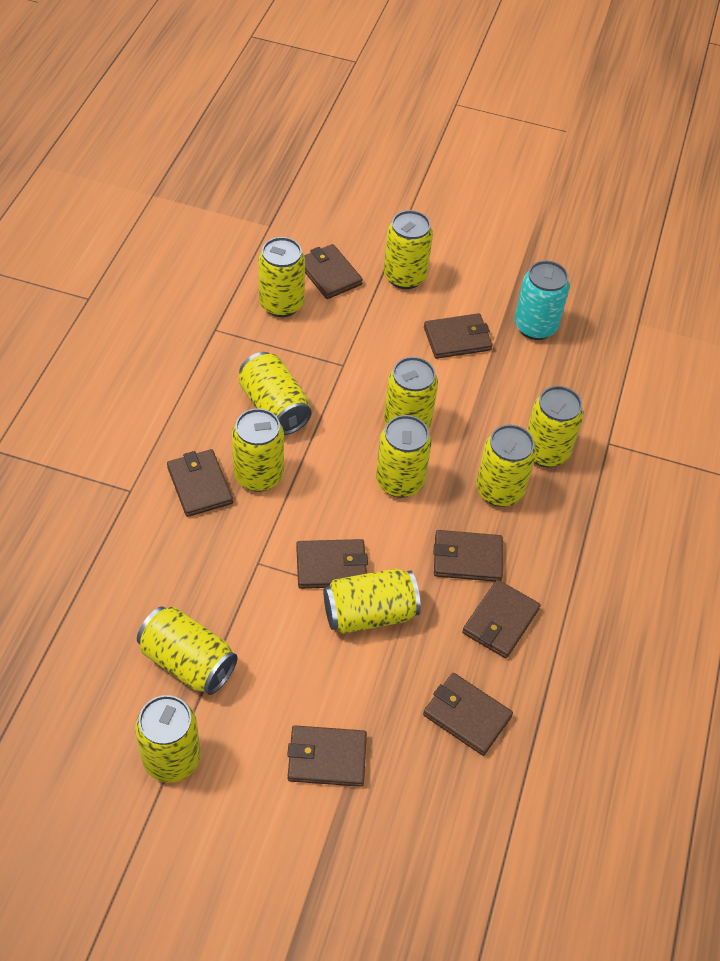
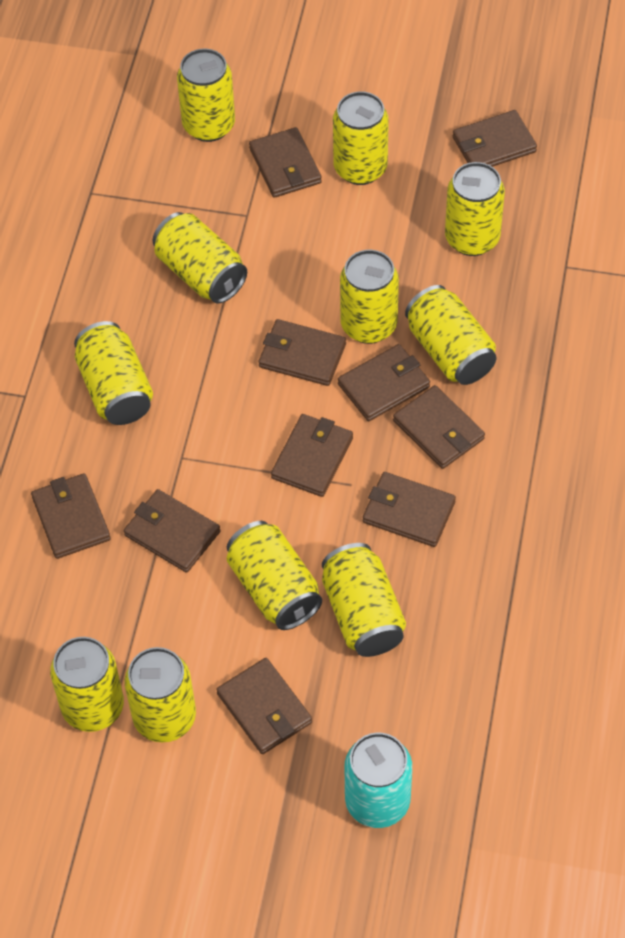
brown wallet: 8 -> 10

